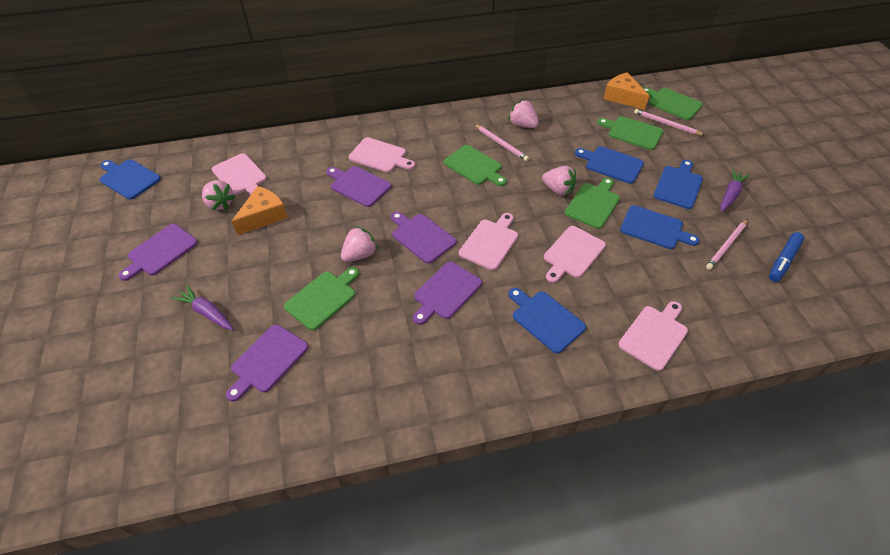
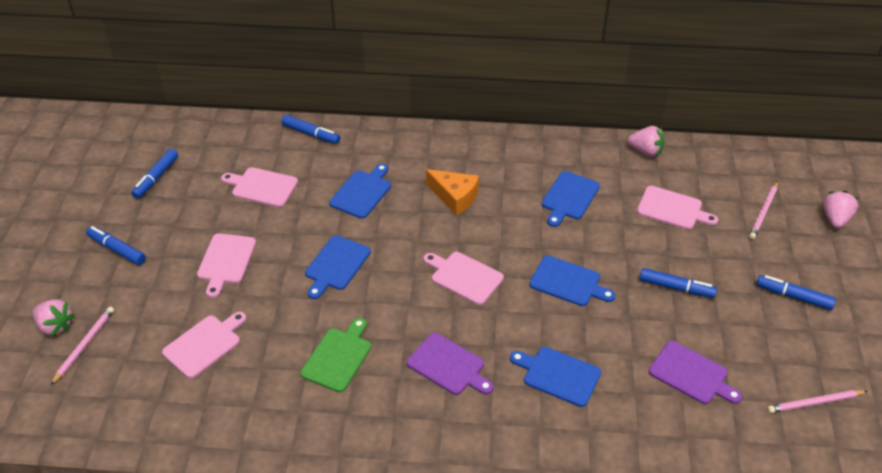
blue marker: 1 -> 5
green cutting board: 5 -> 1
orange cheese: 2 -> 1
pink strawberry: 4 -> 3
purple carrot: 2 -> 0
purple cutting board: 5 -> 2

